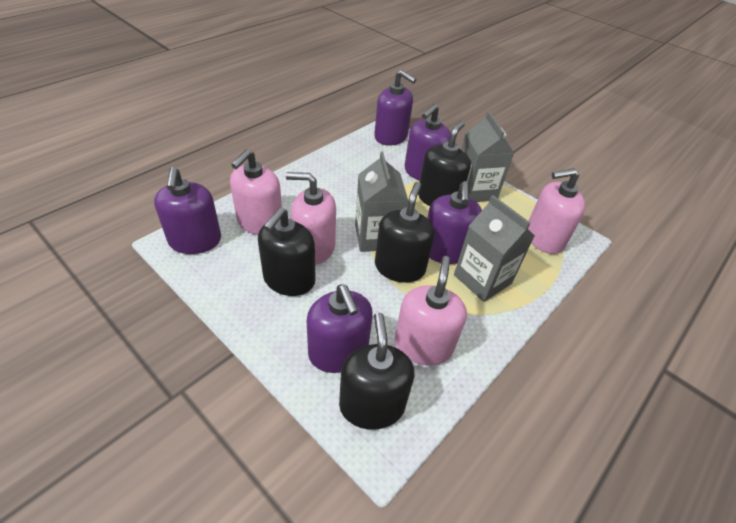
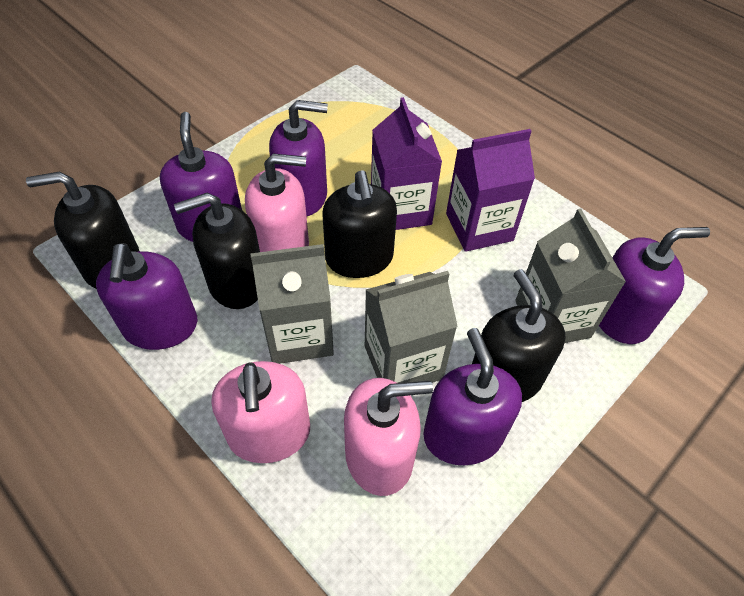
pink soap dispenser: 4 -> 3
purple carton: 0 -> 2

